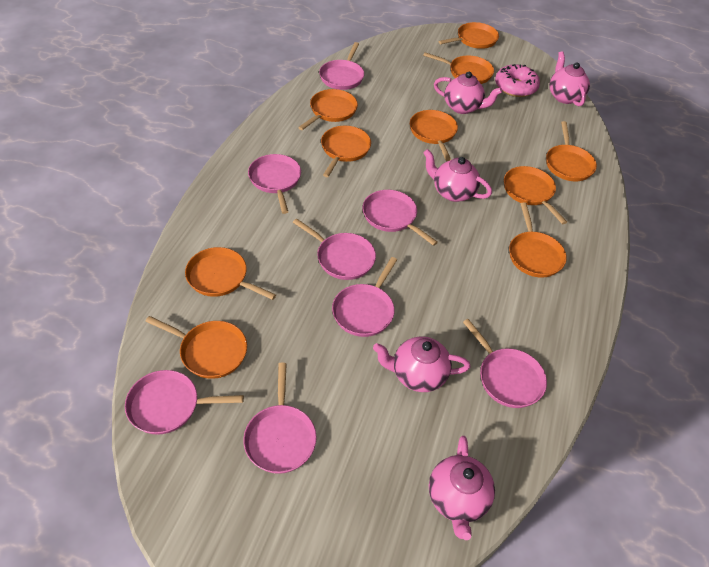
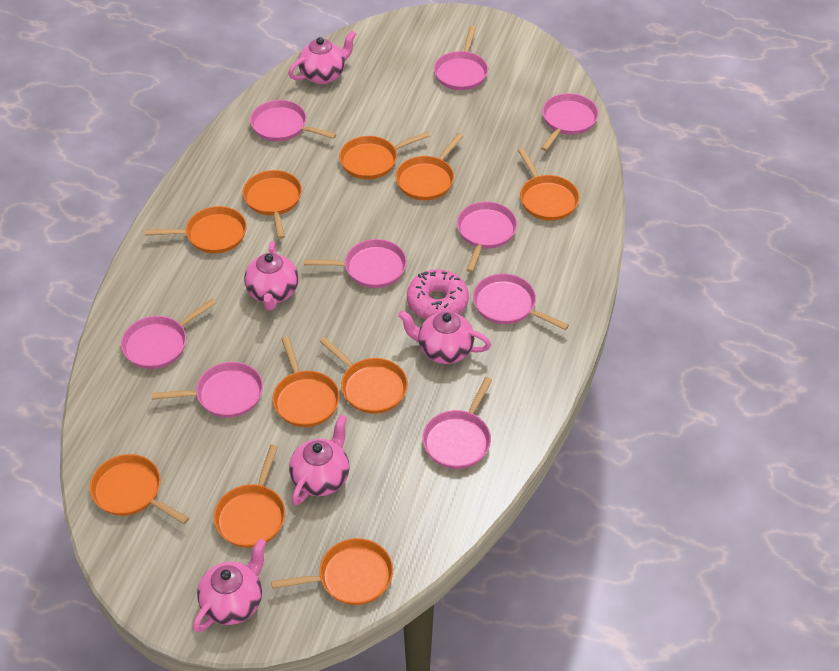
pink pan: 8 -> 9

